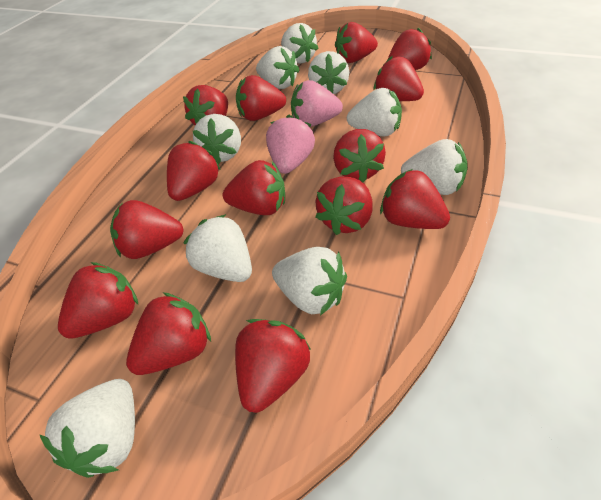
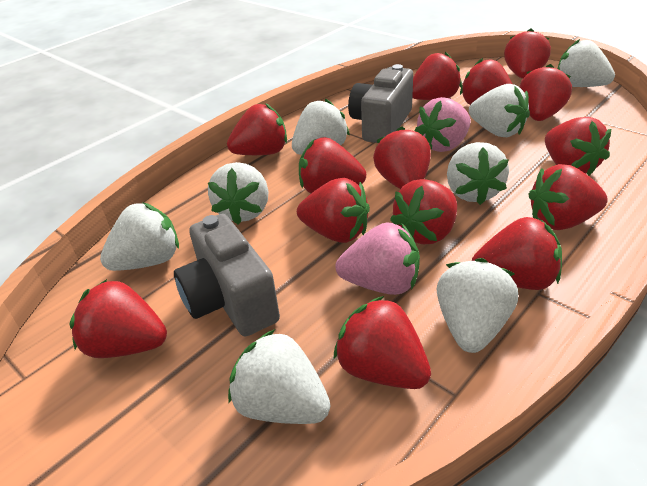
grey camera: 0 -> 2
white strawberry: 9 -> 8

